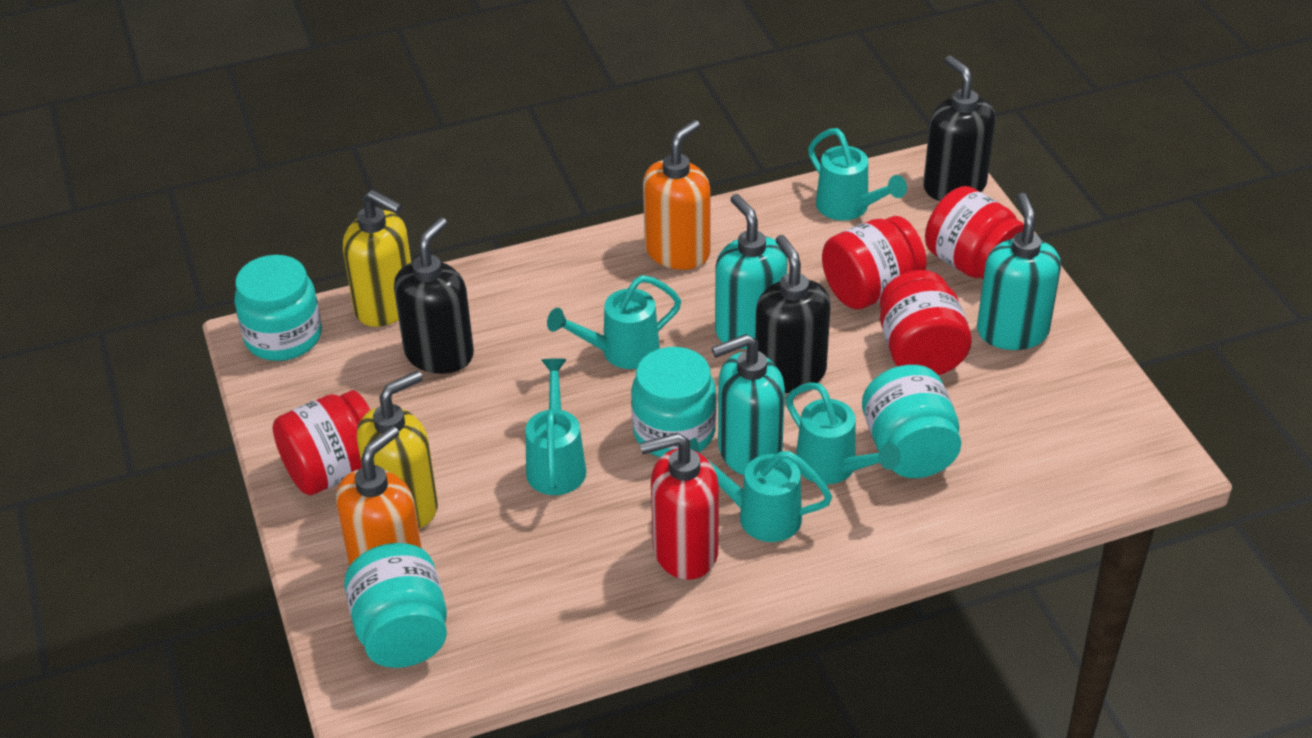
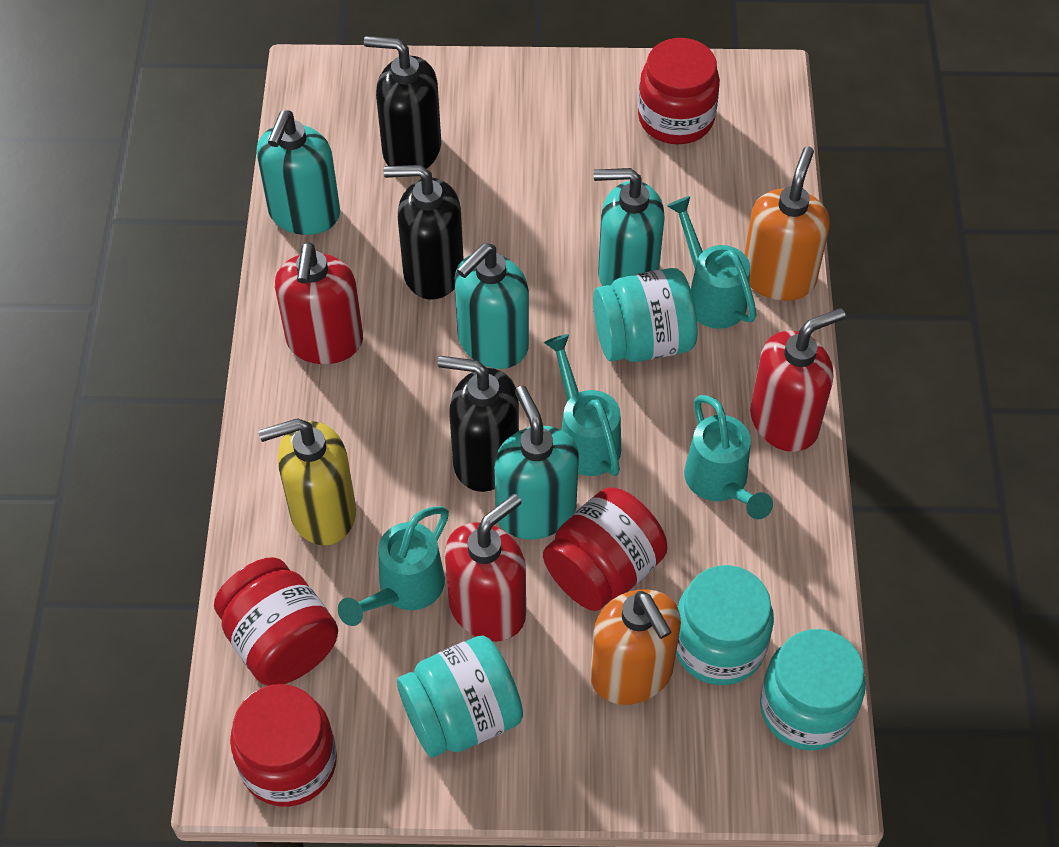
red soap dispenser: 1 -> 3
turquoise soap dispenser: 3 -> 4
turquoise watering can: 5 -> 4
yellow soap dispenser: 2 -> 1

